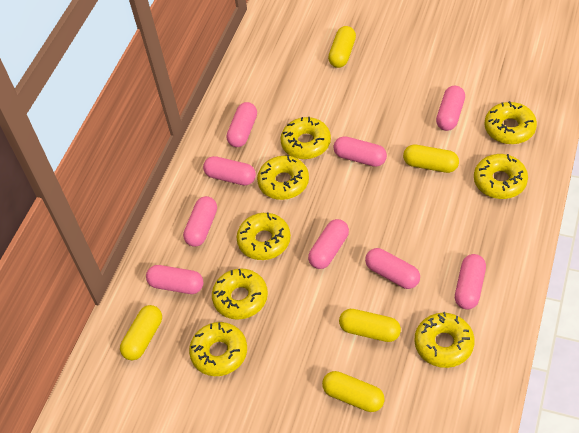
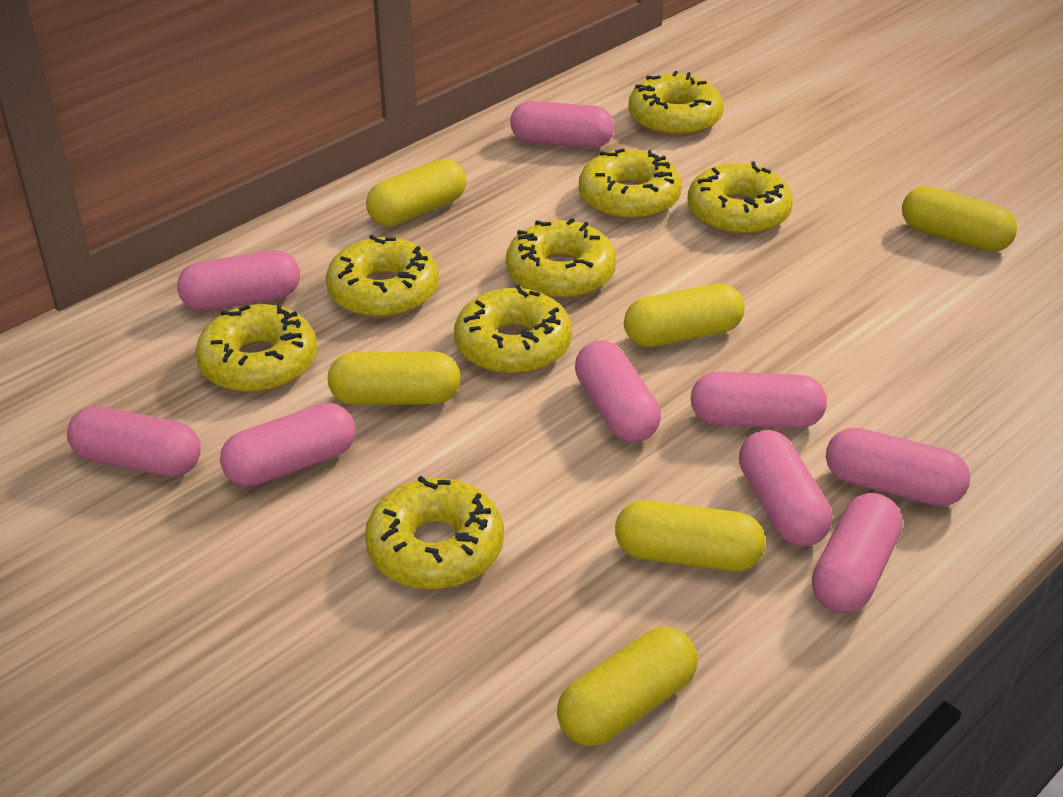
yellow capsule: 5 -> 6

